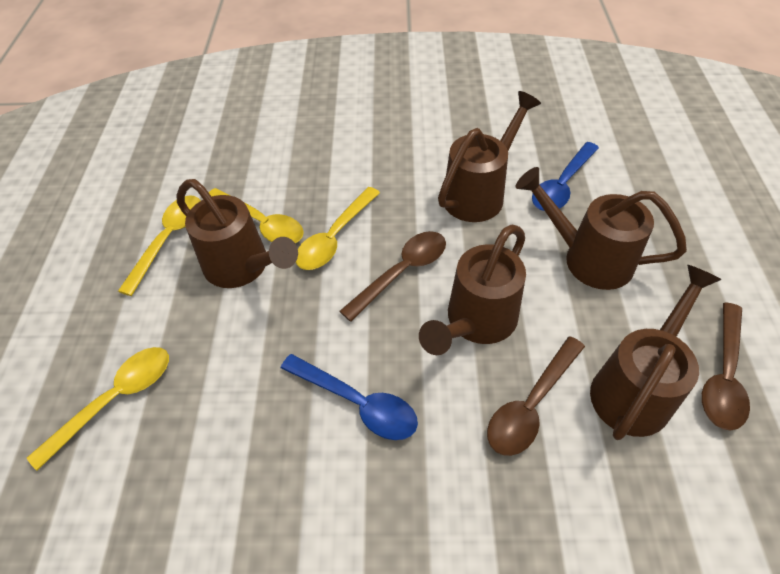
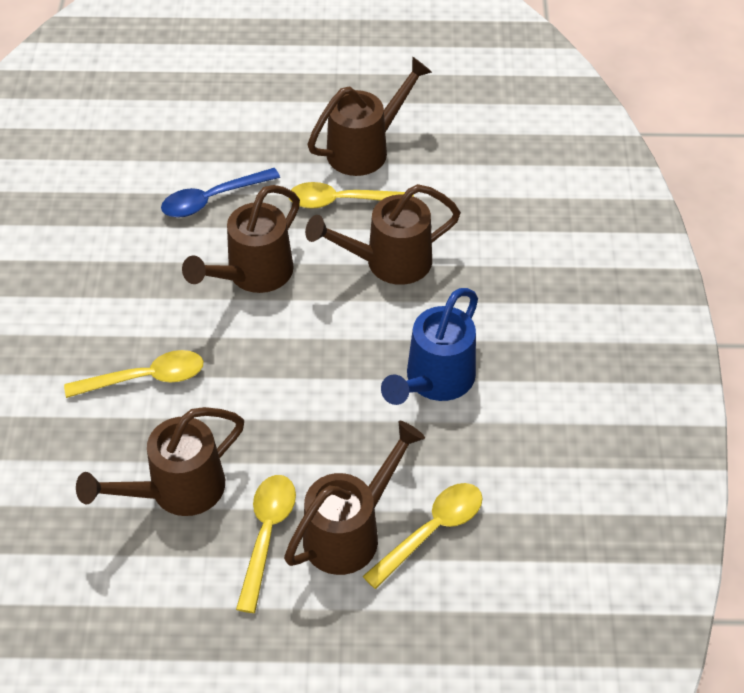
blue spoon: 2 -> 1
blue watering can: 0 -> 1
brown spoon: 3 -> 0

